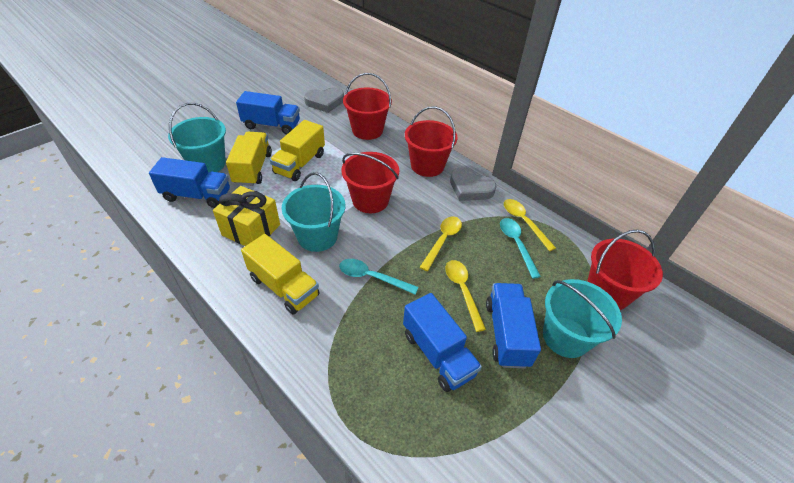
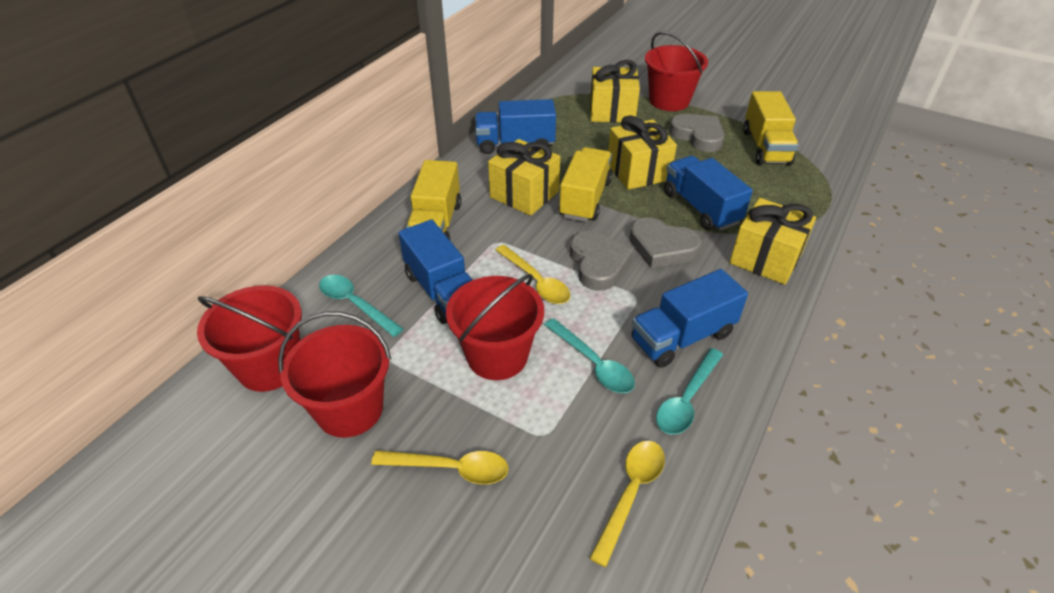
grey heart: 2 -> 3
turquoise bucket: 3 -> 0
turquoise spoon: 2 -> 3
yellow gift: 1 -> 4

